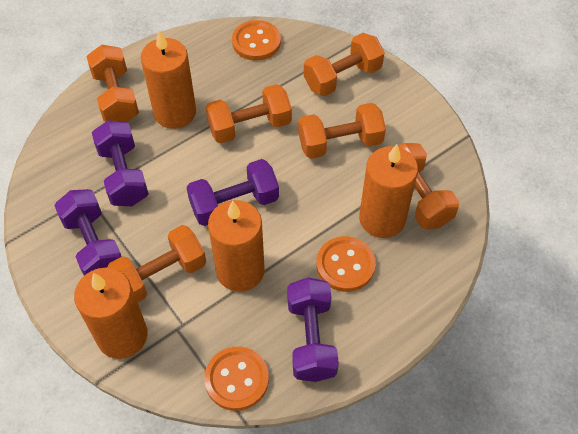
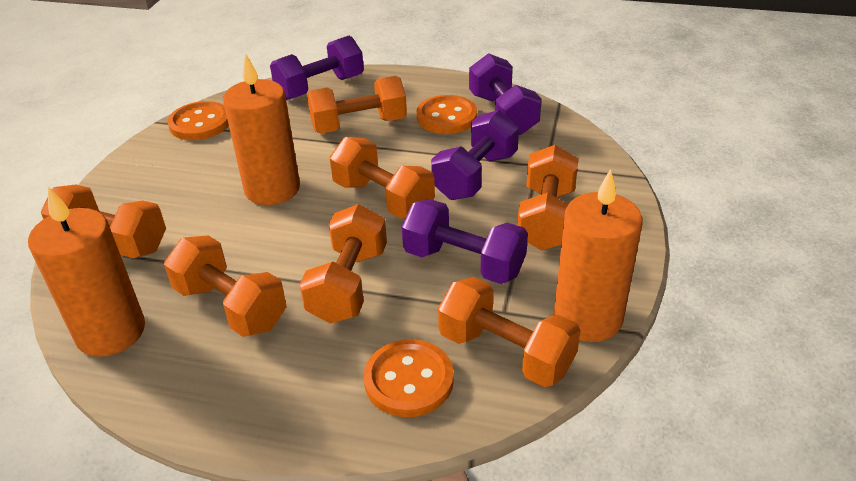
orange candle: 4 -> 3
orange dumbbell: 6 -> 7

